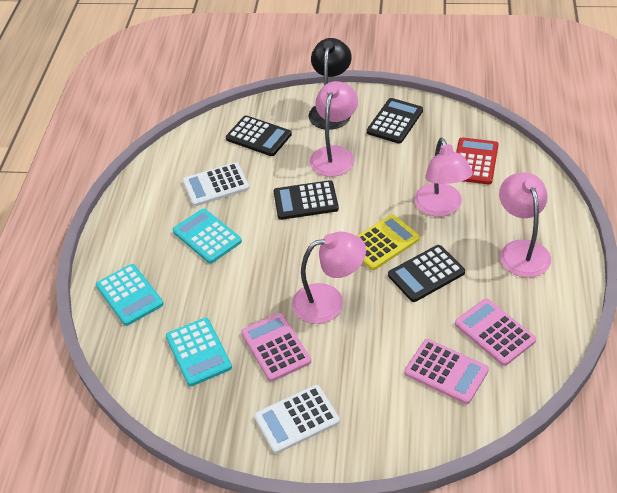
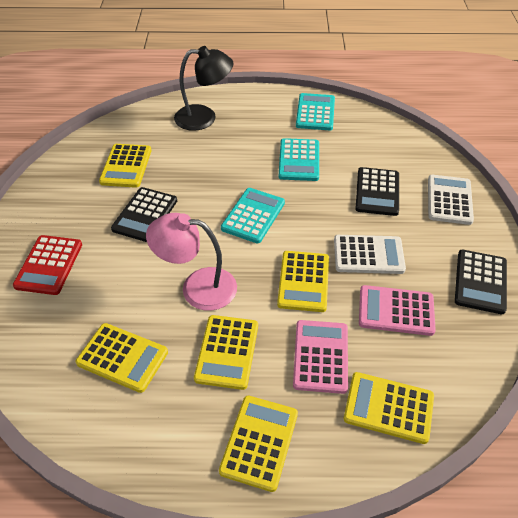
black calculator: 4 -> 3
pink calculator: 3 -> 2
pink lamp: 4 -> 1
yellow calculator: 1 -> 6

